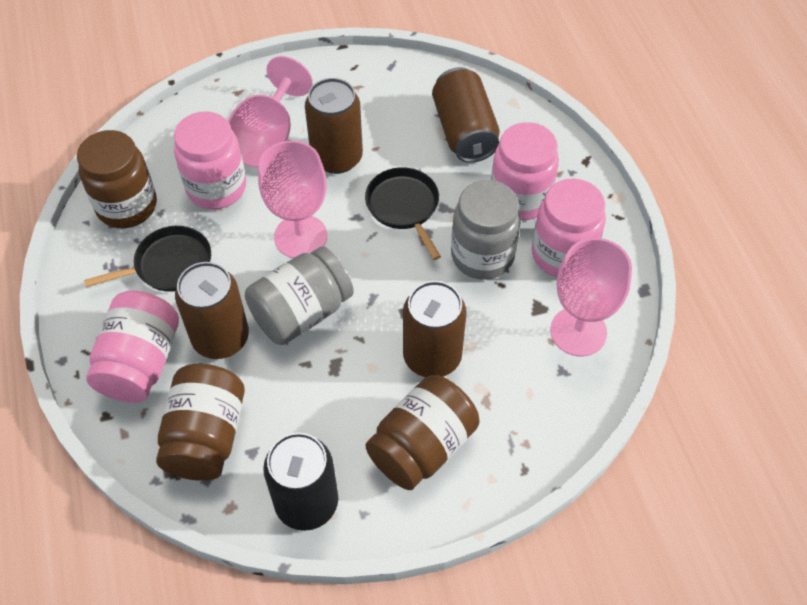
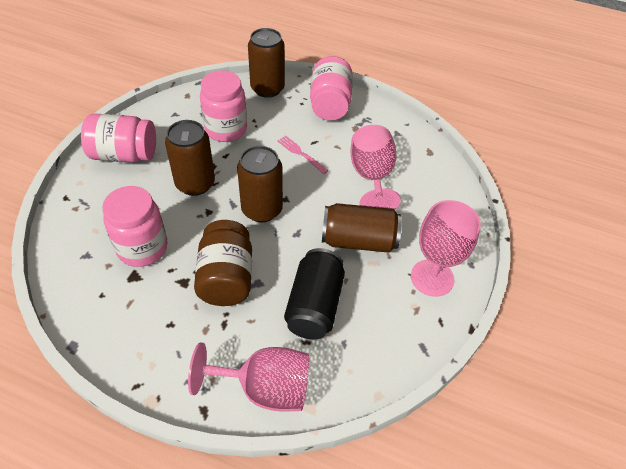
black pan: 2 -> 0
brown jar: 3 -> 1
grey jar: 2 -> 0
pink fork: 0 -> 1

